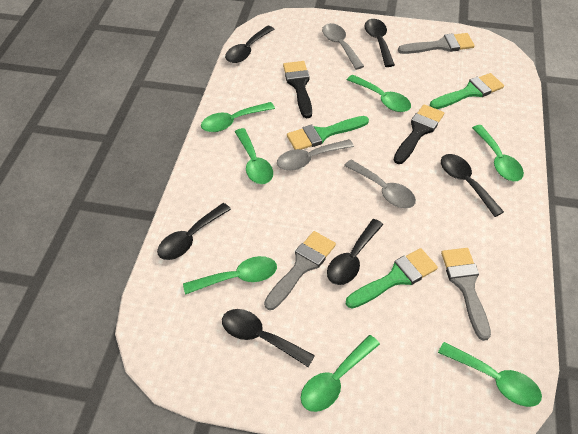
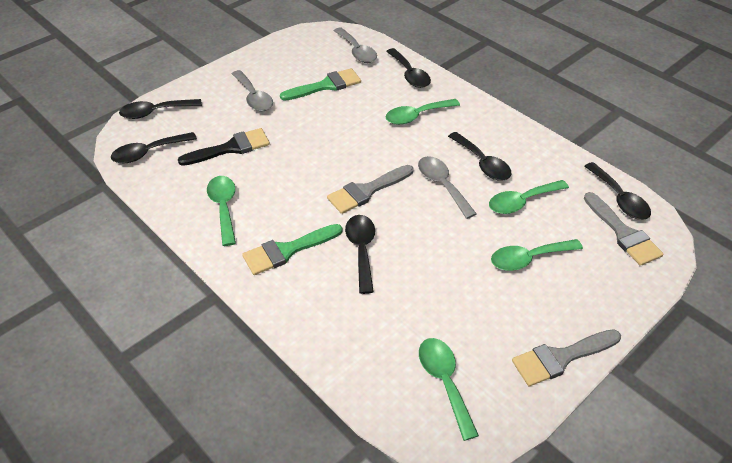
black brush: 2 -> 1
green brush: 3 -> 2
green spoon: 7 -> 5

